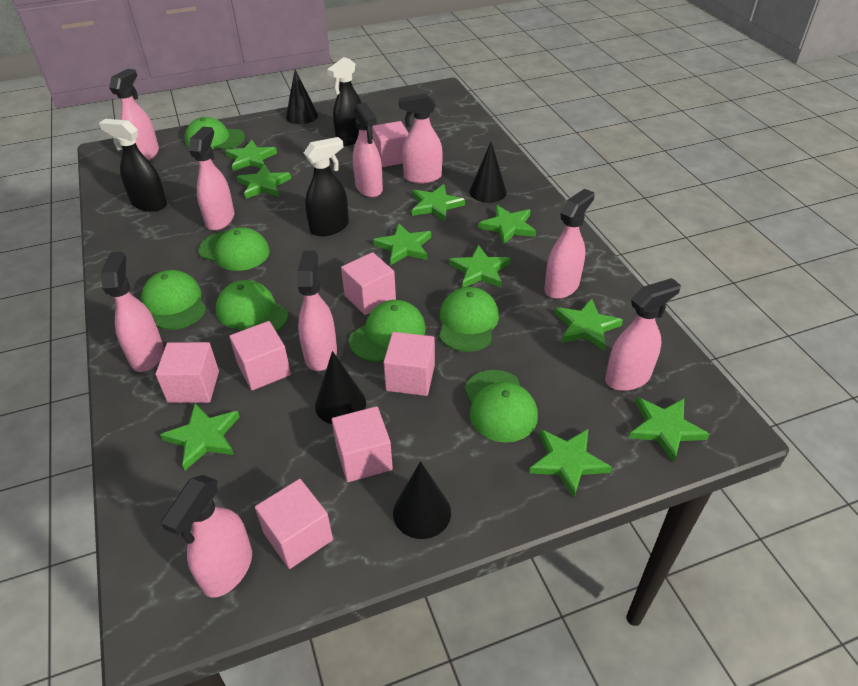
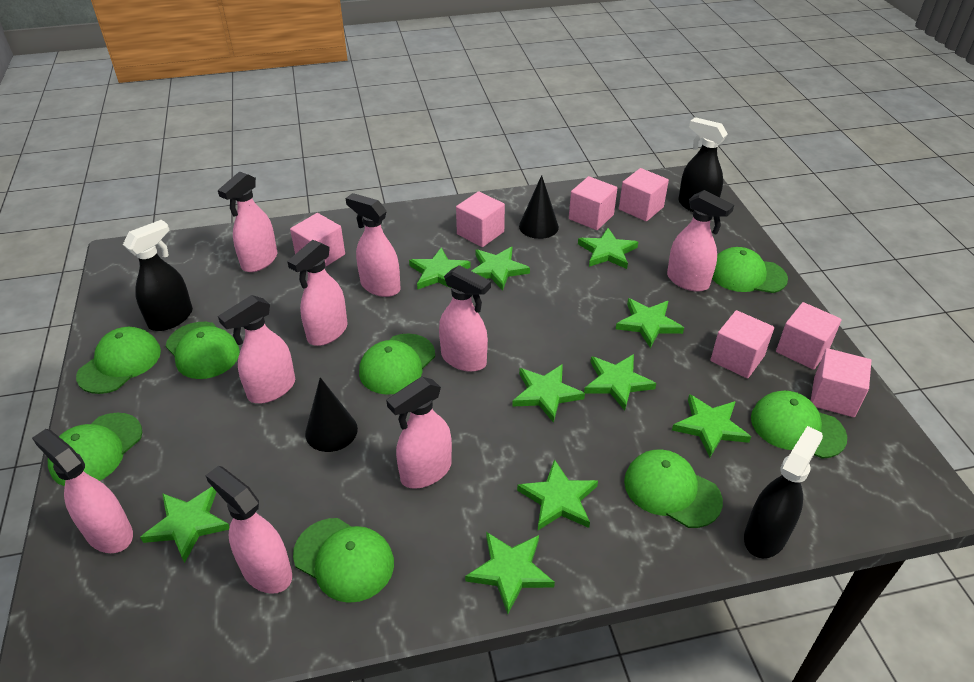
black cone: 4 -> 2
green cap: 7 -> 8

